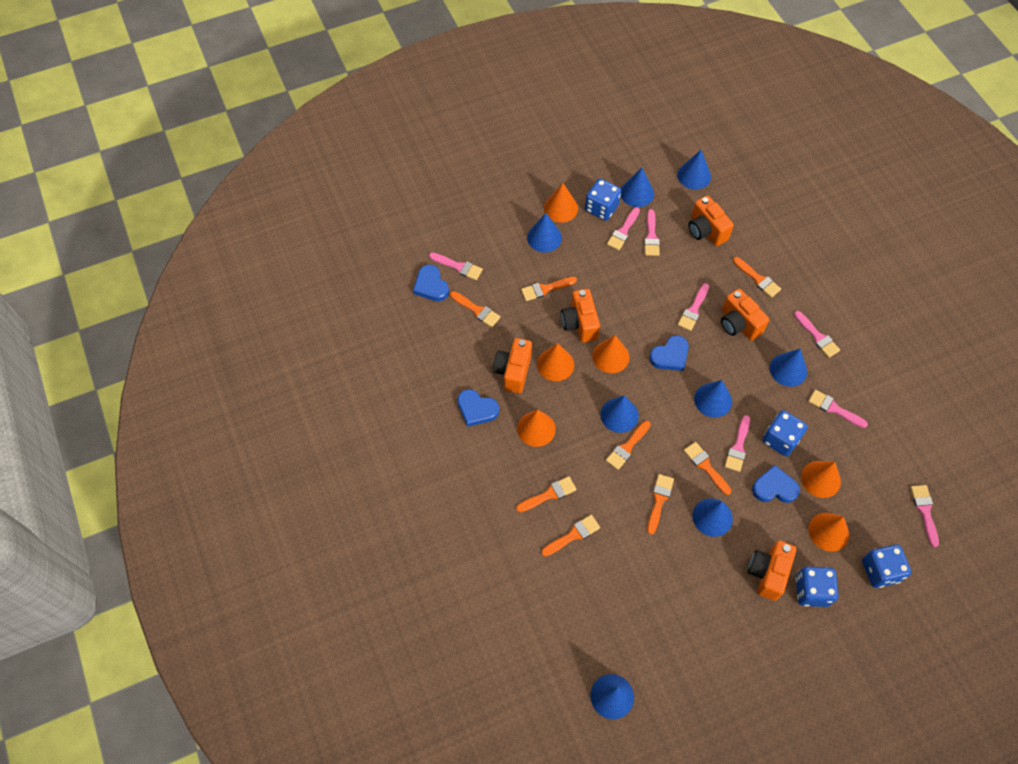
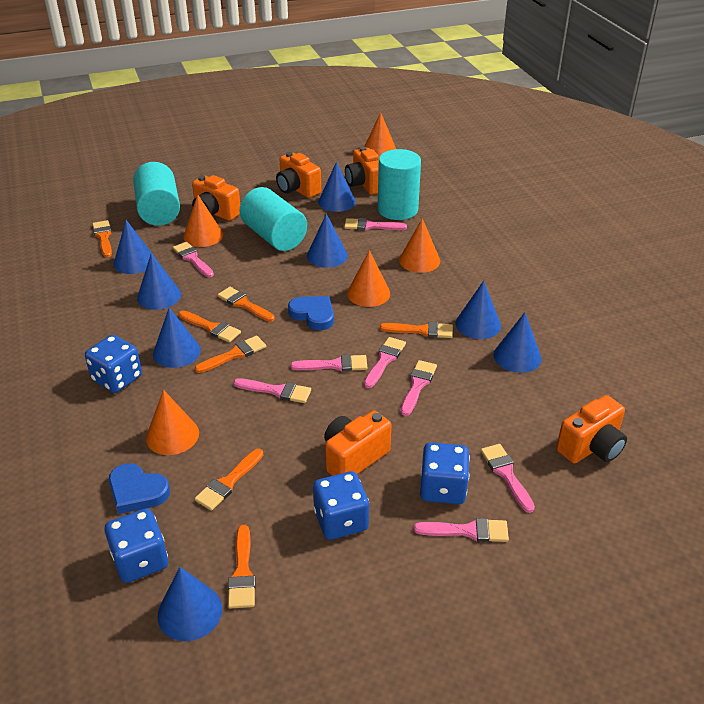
blue heart: 4 -> 2
orange brush: 8 -> 7
orange cone: 6 -> 5
turquoise cylinder: 0 -> 3

